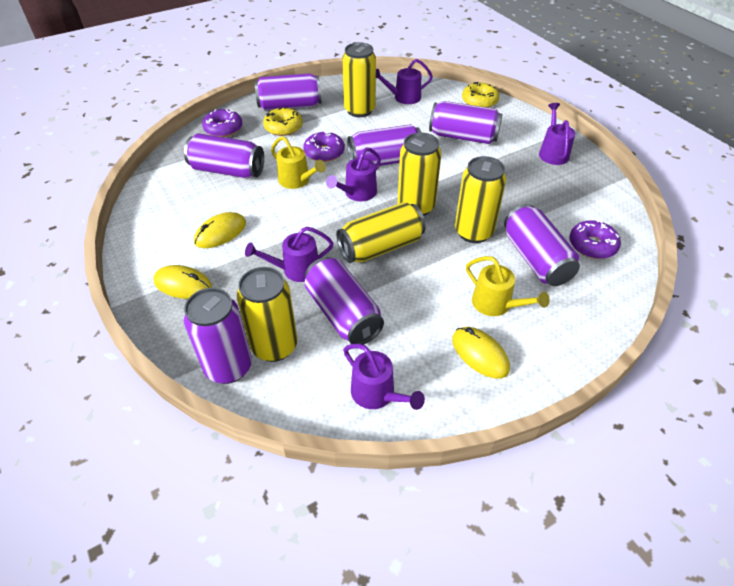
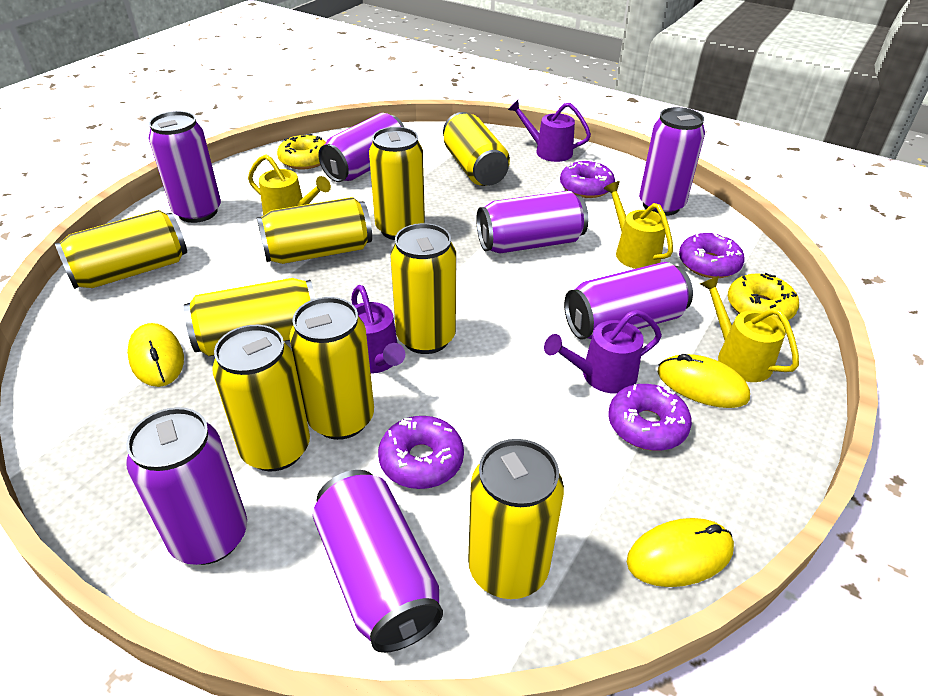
purple donut: 3 -> 4
purple watering can: 5 -> 3
yellow can: 5 -> 9
yellow watering can: 2 -> 3

